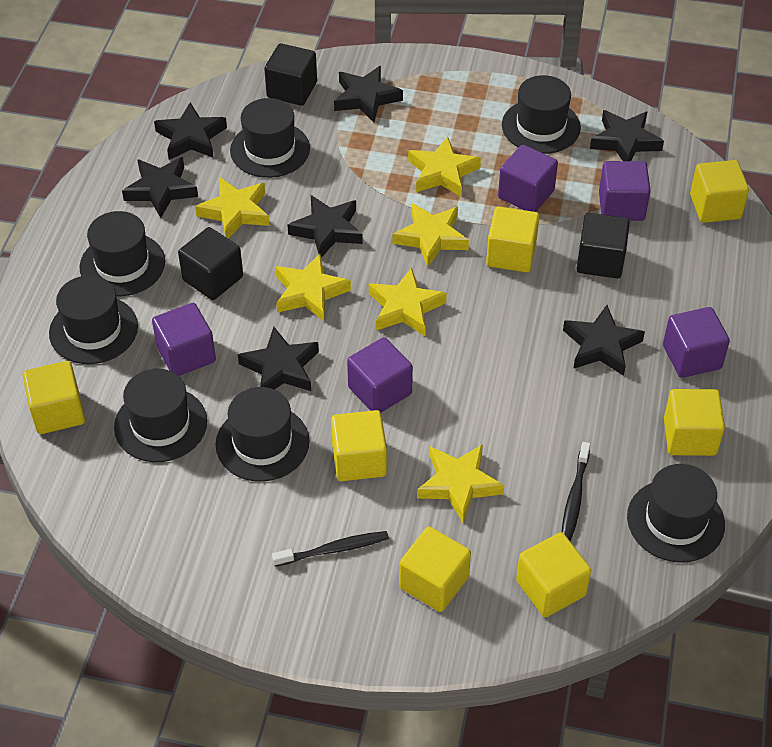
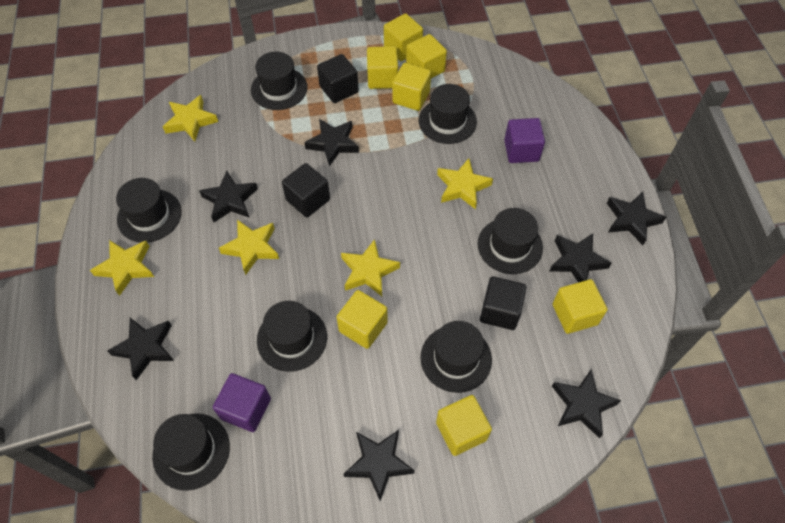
black toothbrush: 2 -> 0
purple cube: 5 -> 2
yellow star: 6 -> 5

